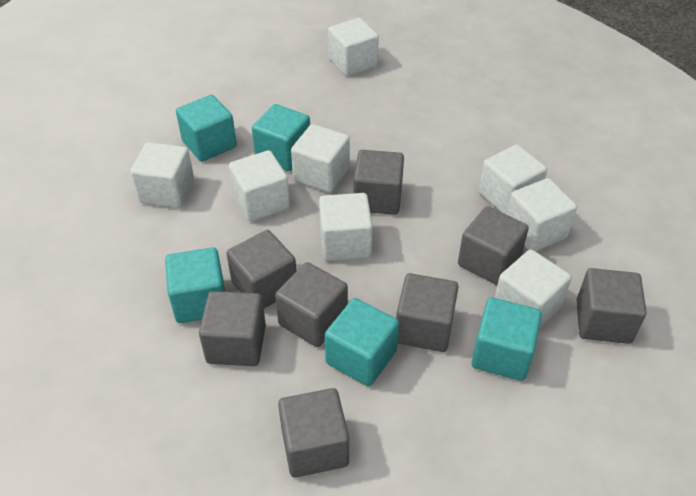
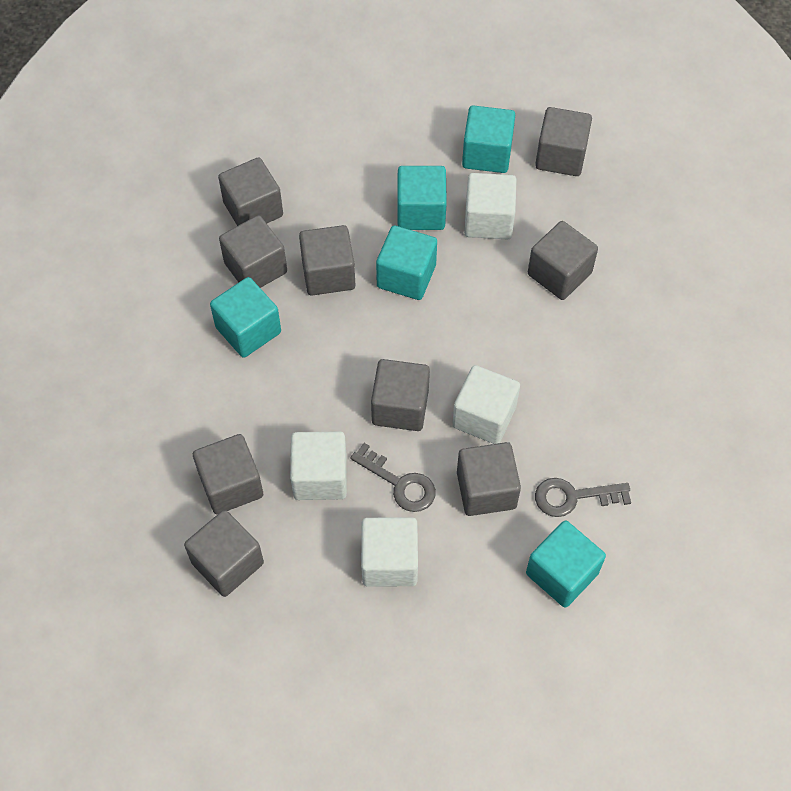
grey cube: 8 -> 9
grey key: 0 -> 2
white cube: 8 -> 4

